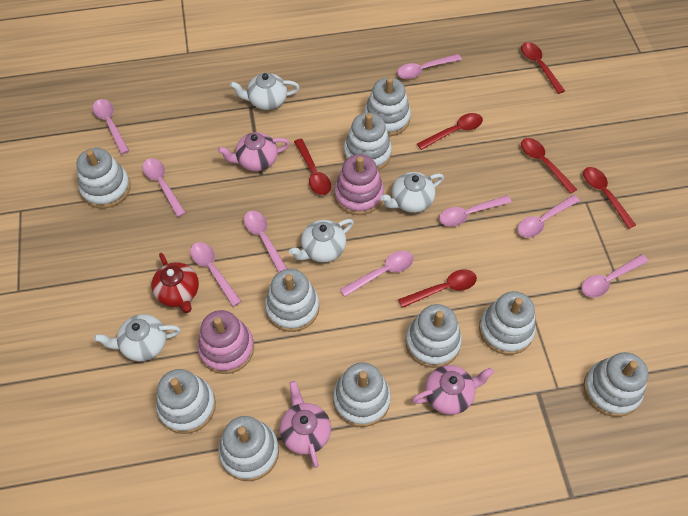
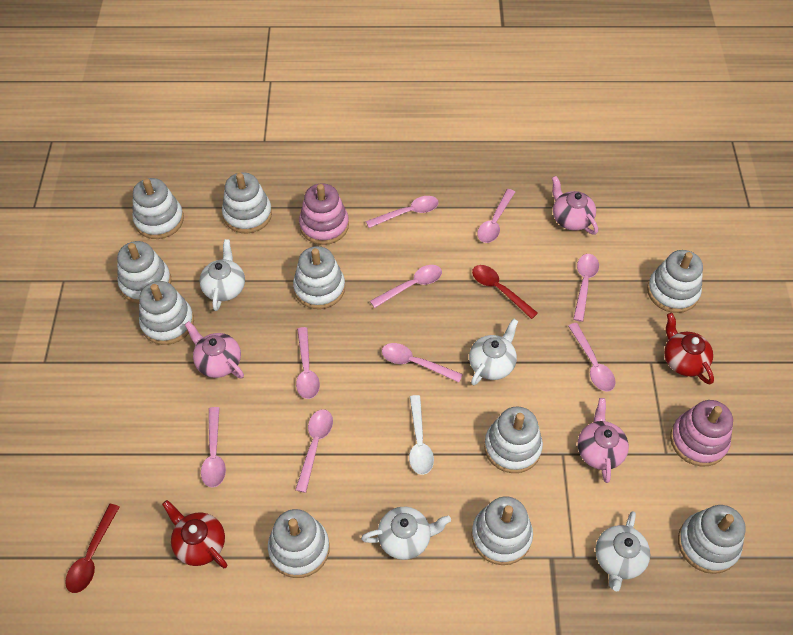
red spoon: 6 -> 2
red teapot: 1 -> 2
white spoon: 0 -> 1

